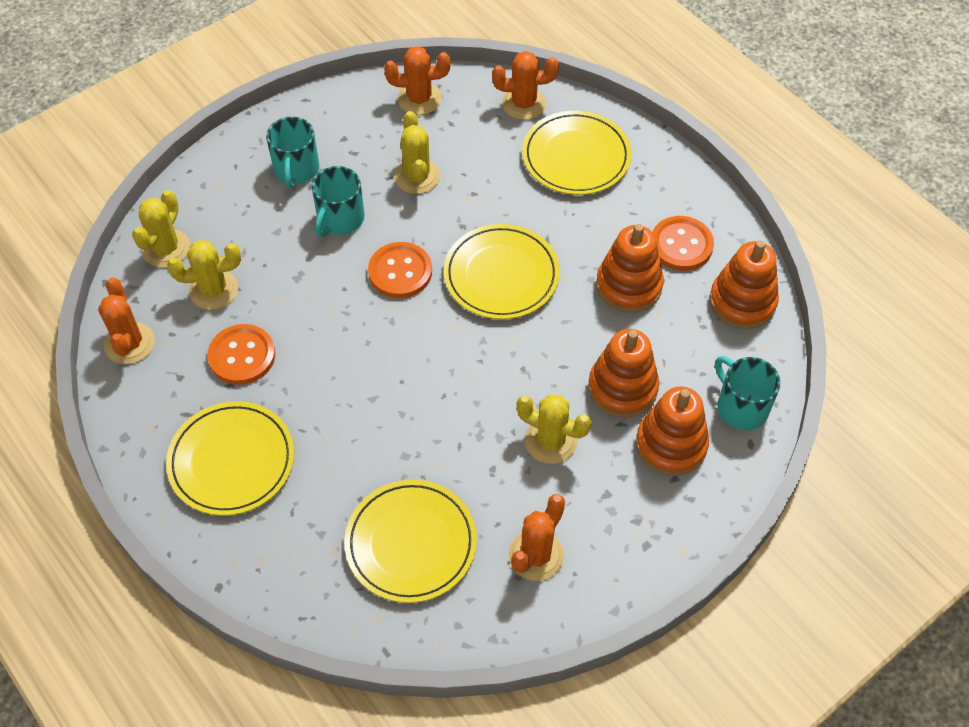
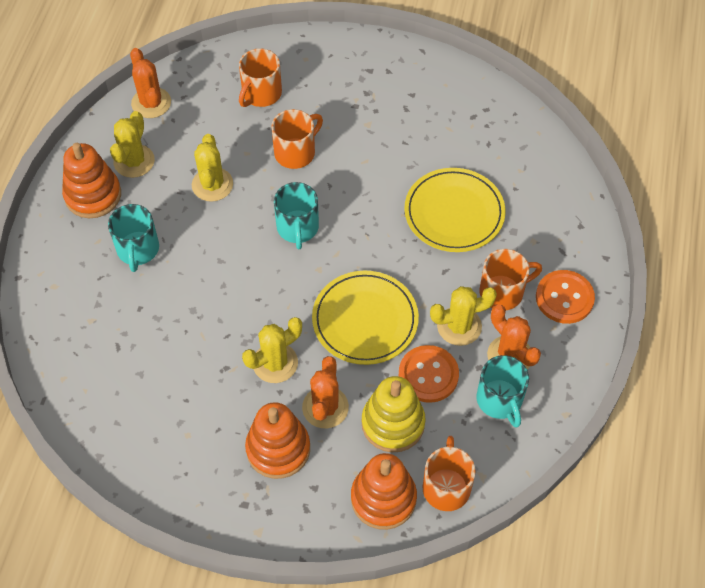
orange button: 3 -> 2
orange cactus: 4 -> 3
orange mug: 0 -> 4
orange stacking toy: 4 -> 3
yellow plate: 4 -> 2
yellow stacking toy: 0 -> 1

